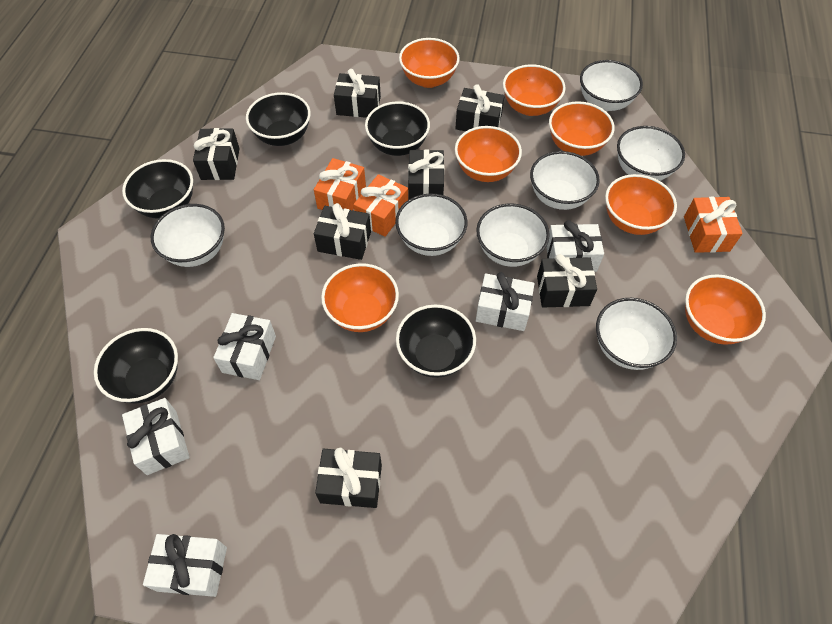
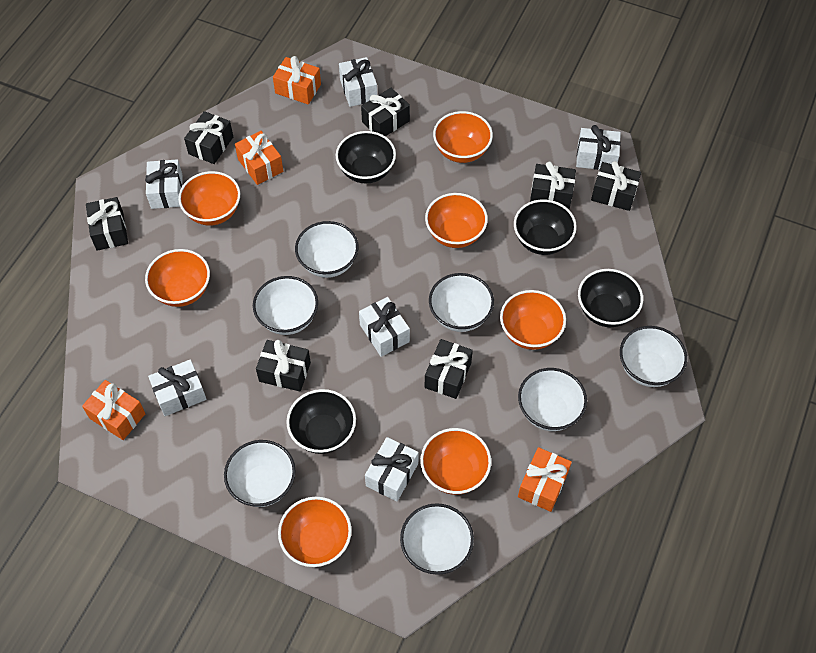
black bowl: 5 -> 4
orange gift: 3 -> 4
white gift: 5 -> 6

